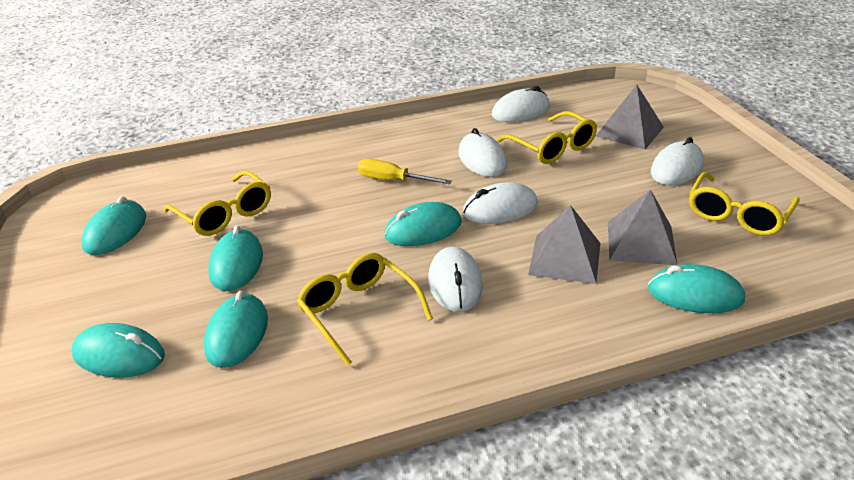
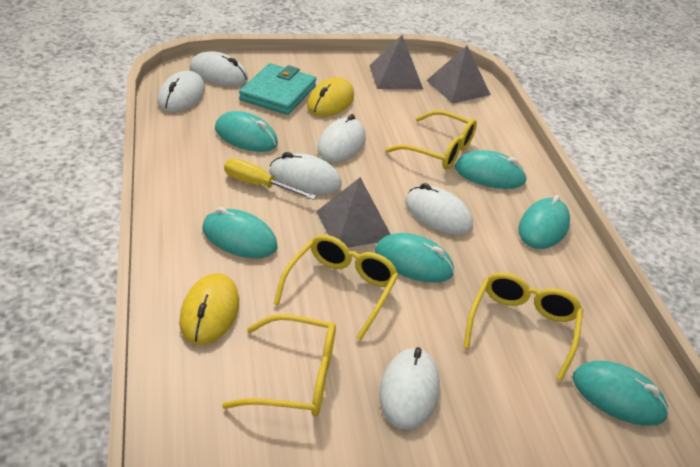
turquoise wallet: 0 -> 1
white mouse: 5 -> 6
yellow mouse: 0 -> 2

